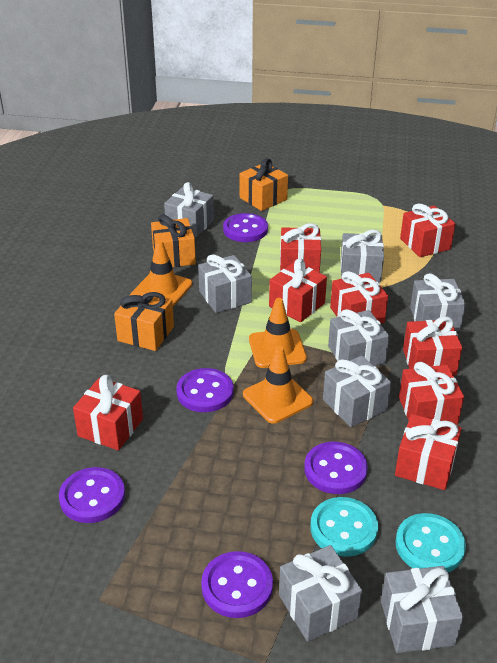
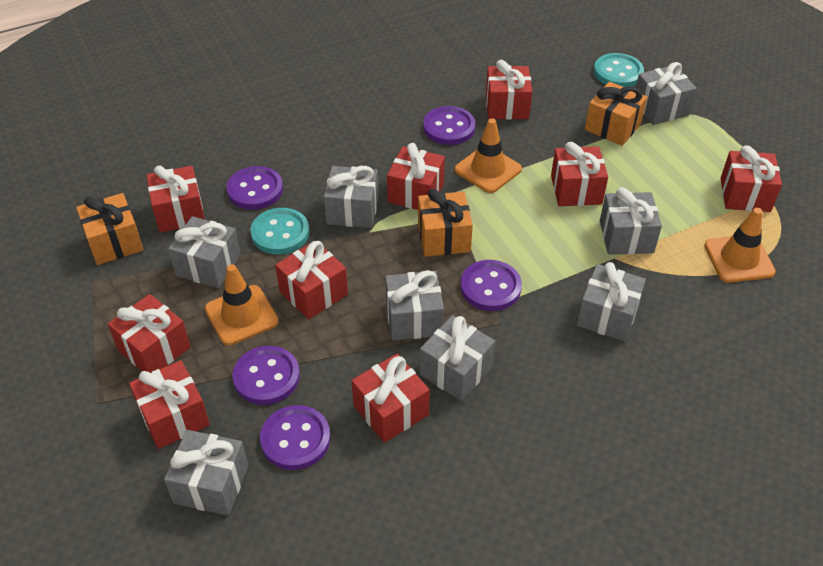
red gift: 8 -> 9

